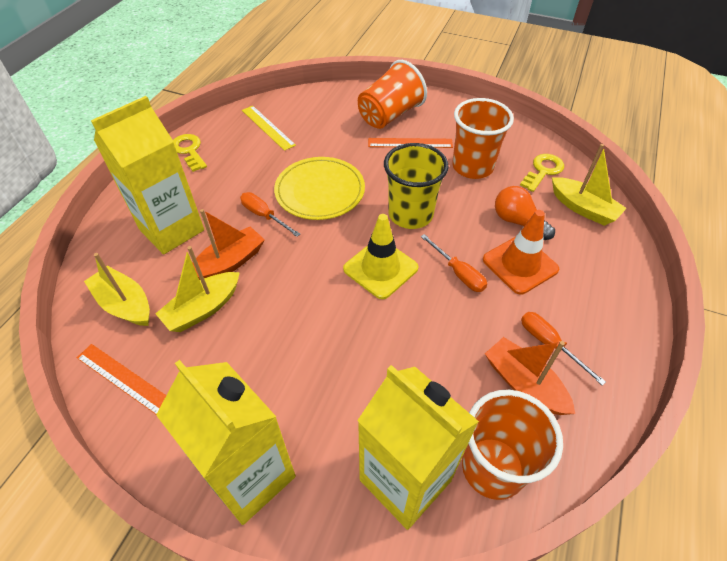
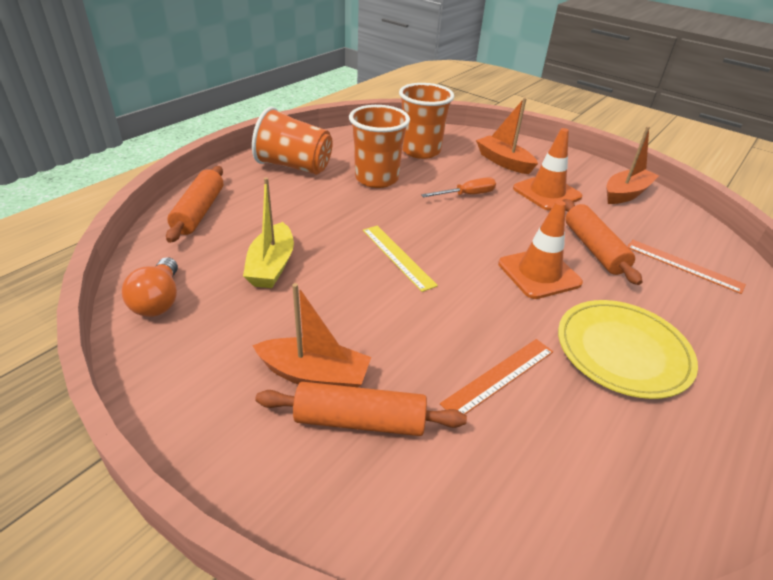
orange boat: 2 -> 3
orange rolling pin: 0 -> 3
orange screwdriver: 3 -> 1
orange traffic cone: 1 -> 2
yellow boat: 3 -> 1
yellow carton: 3 -> 0
yellow cup: 1 -> 0
yellow key: 2 -> 0
yellow traffic cone: 1 -> 0

